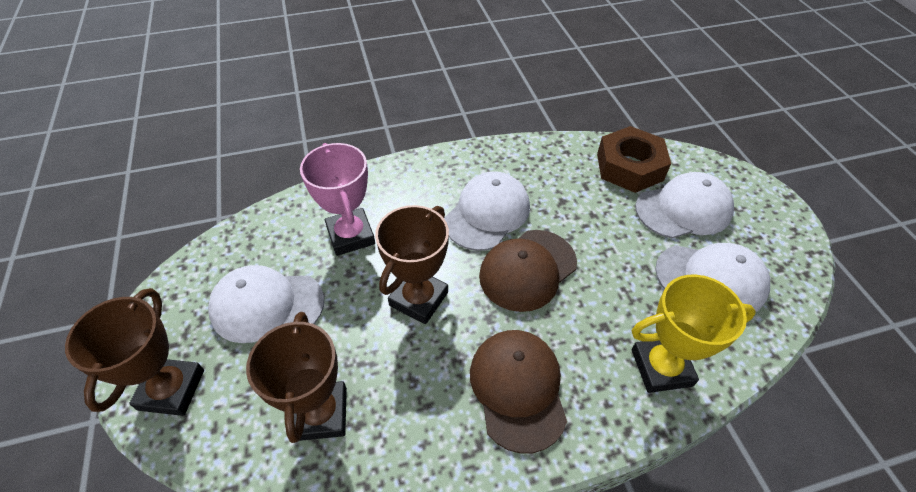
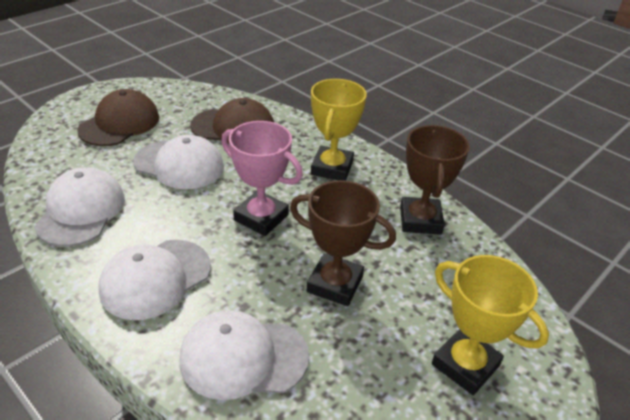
brown nut: 1 -> 0
brown trophy: 3 -> 2
yellow trophy: 1 -> 2

